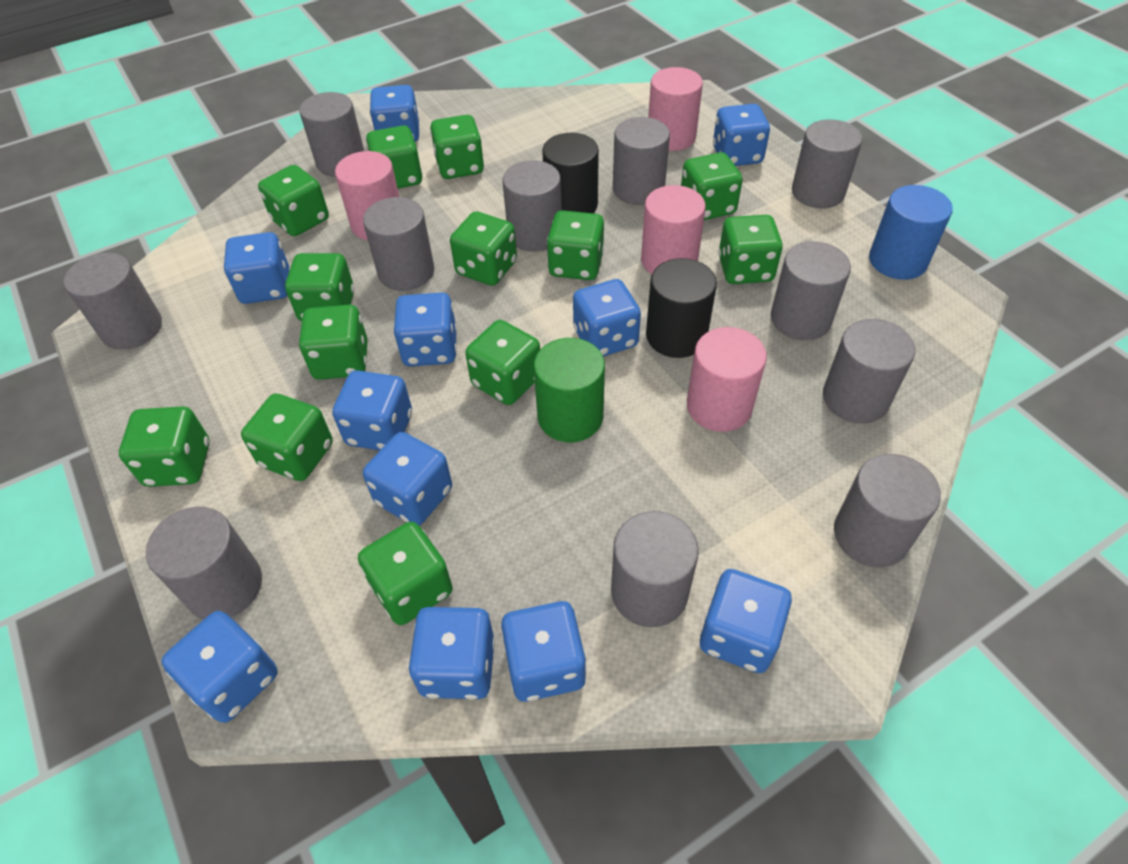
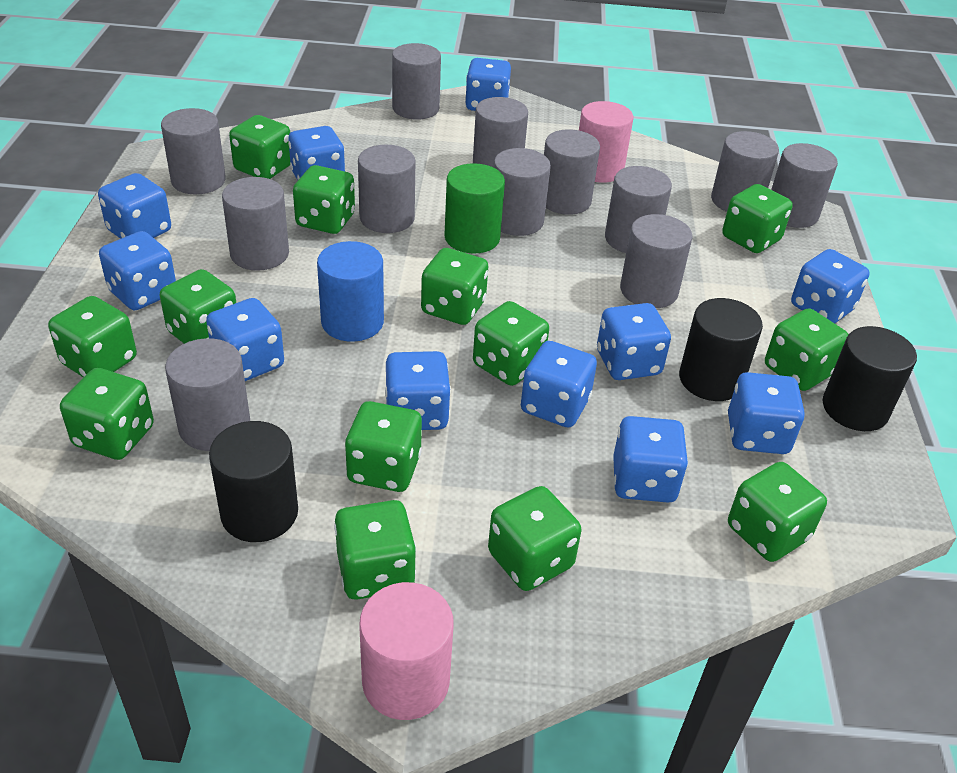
black cylinder: 2 -> 3
grey cylinder: 11 -> 12
pink cylinder: 4 -> 2

